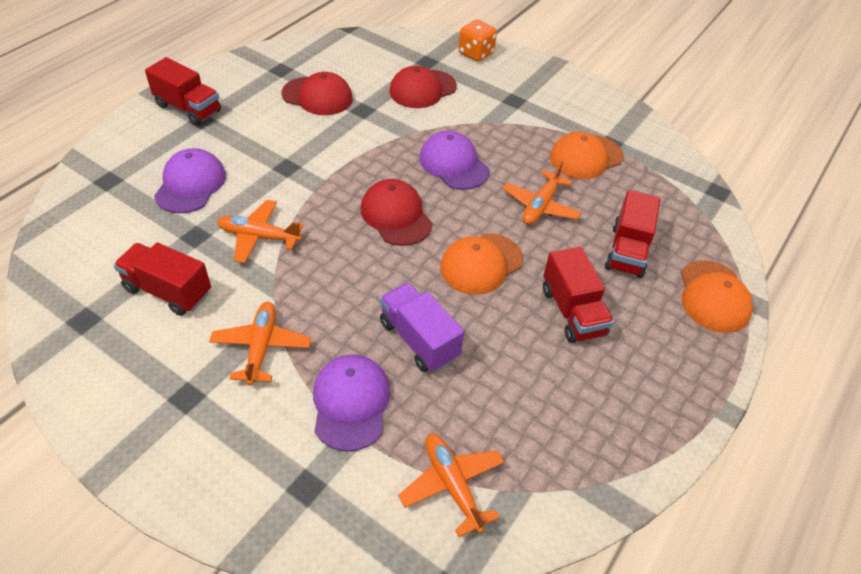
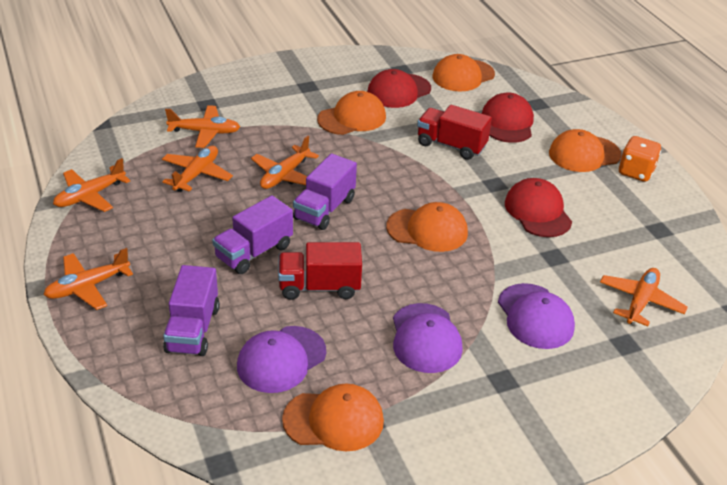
orange cap: 3 -> 5
orange plane: 4 -> 6
purple truck: 1 -> 3
red truck: 4 -> 2

